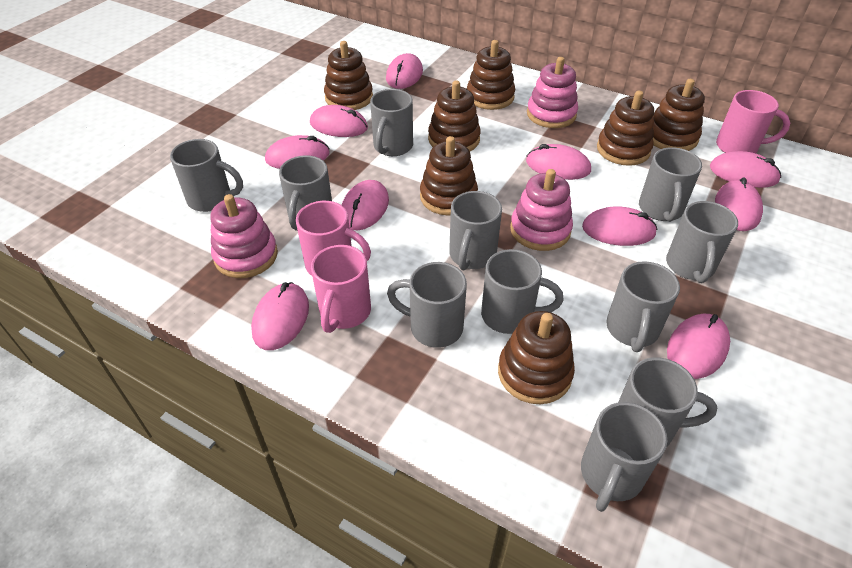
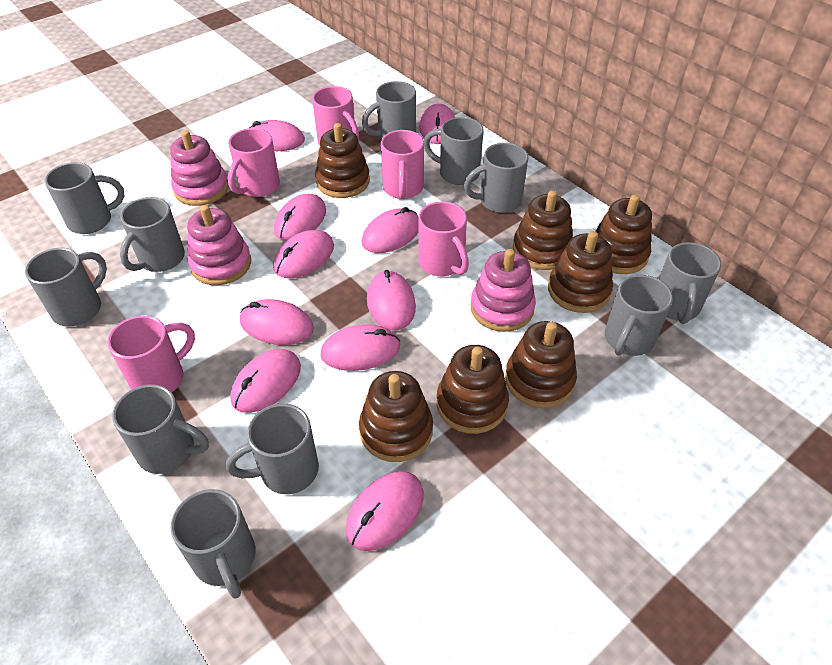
pink mug: 3 -> 5

